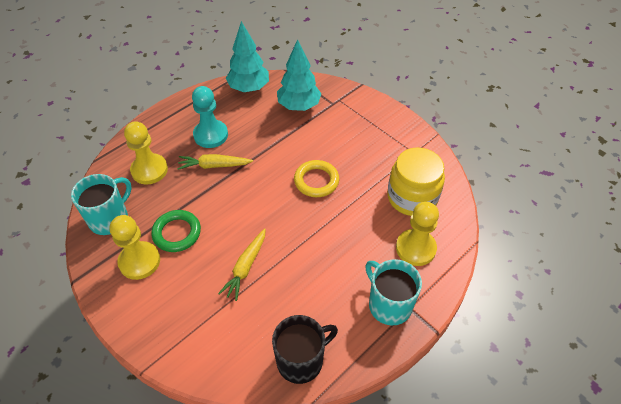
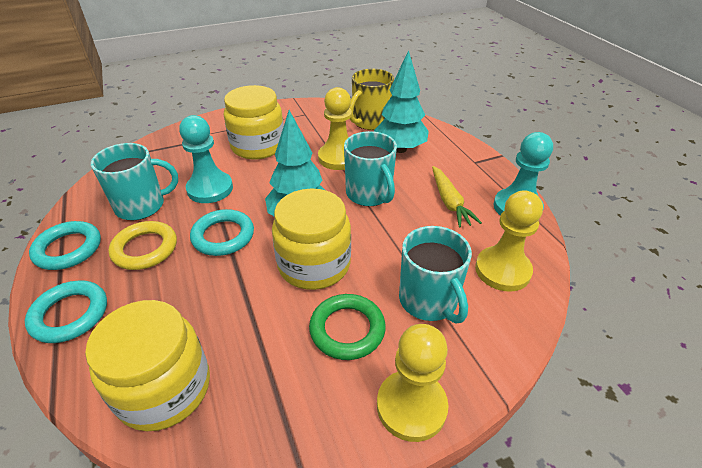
black mug: 1 -> 0
turquoise mug: 2 -> 3
turquoise pawn: 1 -> 2
turquoise ring: 0 -> 3
yellow carrot: 2 -> 1
yellow jar: 1 -> 3
yellow mug: 0 -> 1

